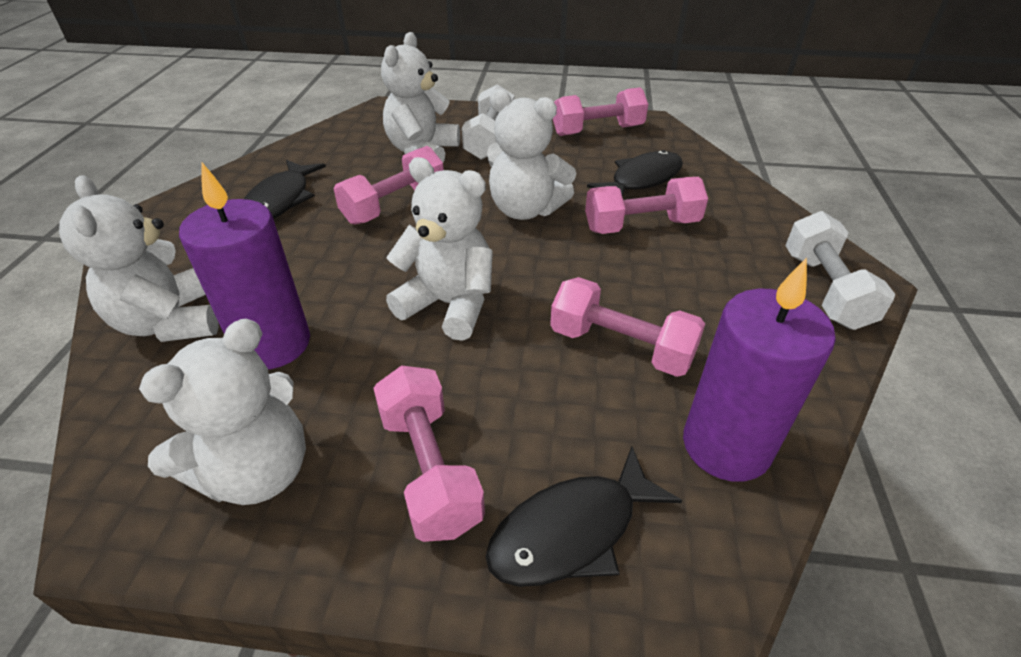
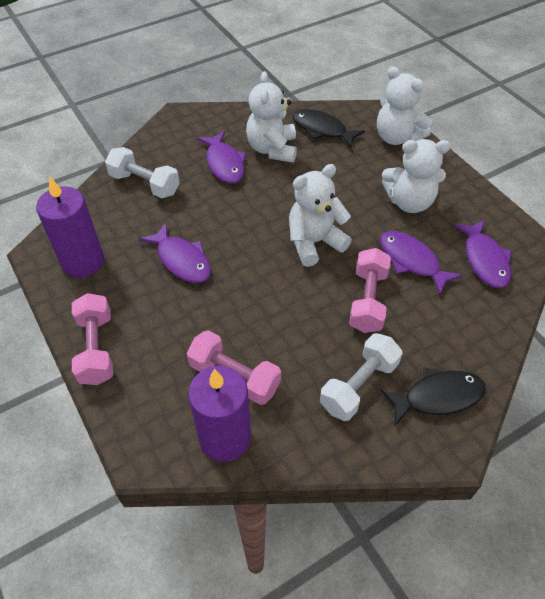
black fish: 3 -> 2
pink dumbbell: 5 -> 3
purple fish: 0 -> 4
white teddy bear: 5 -> 4

